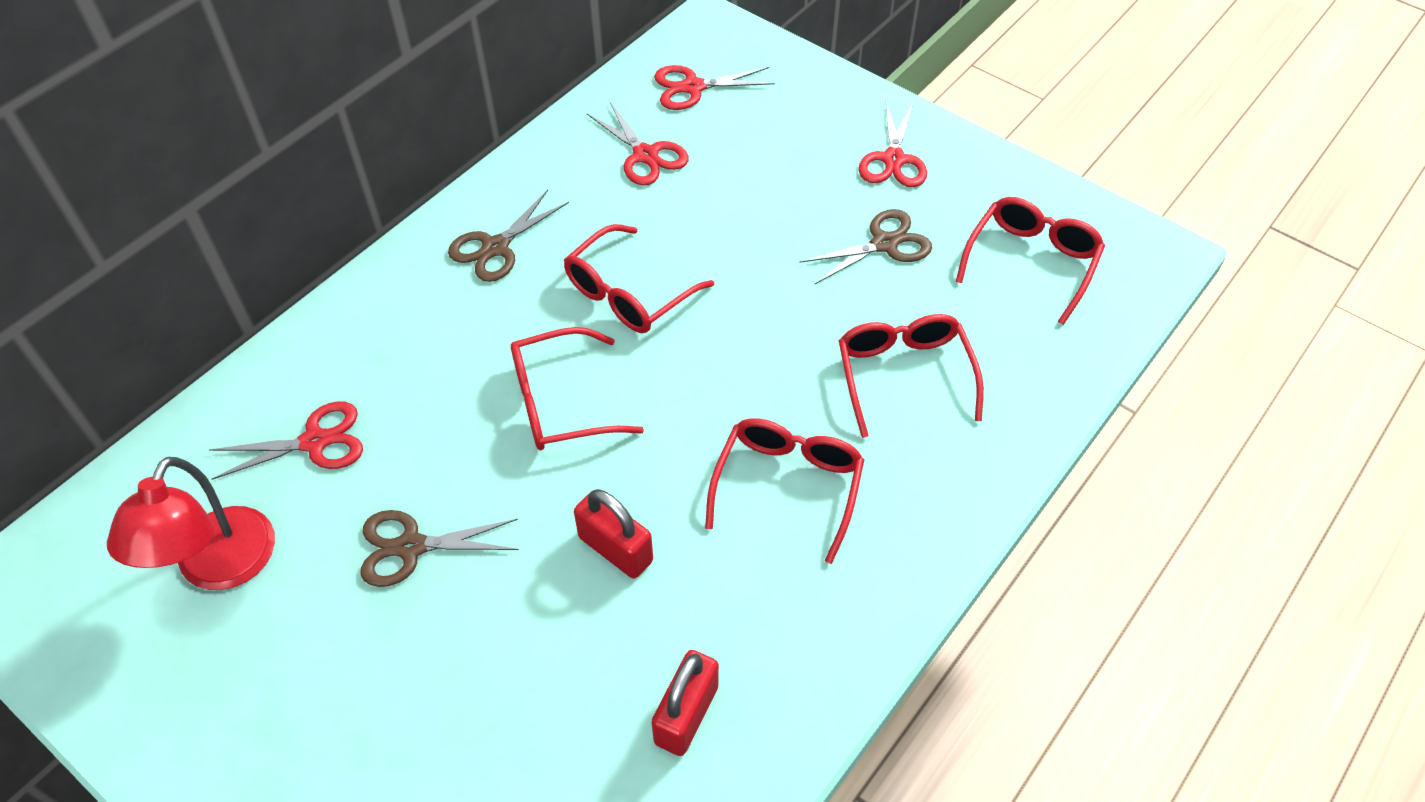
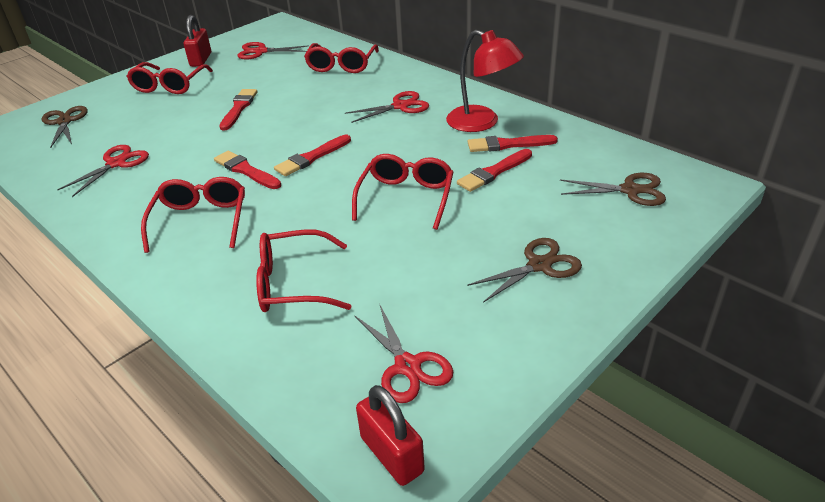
red brush: 0 -> 5

